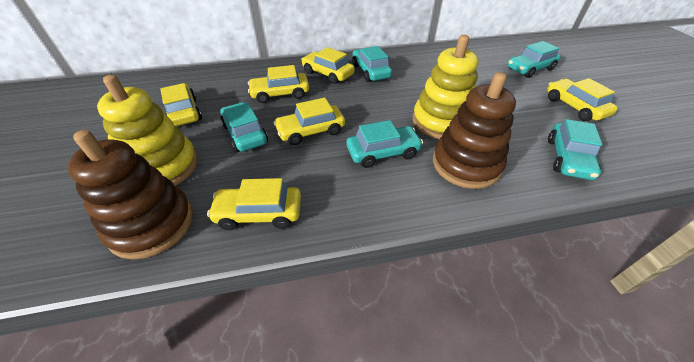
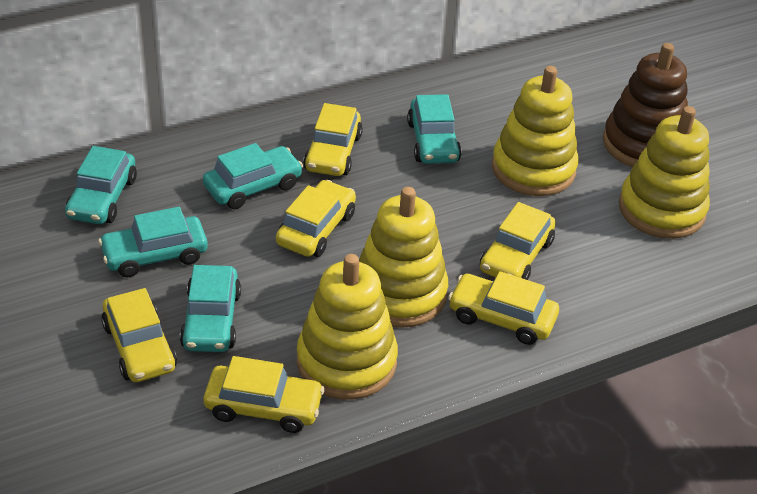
brown stacking toy: 2 -> 1
yellow stacking toy: 2 -> 4

